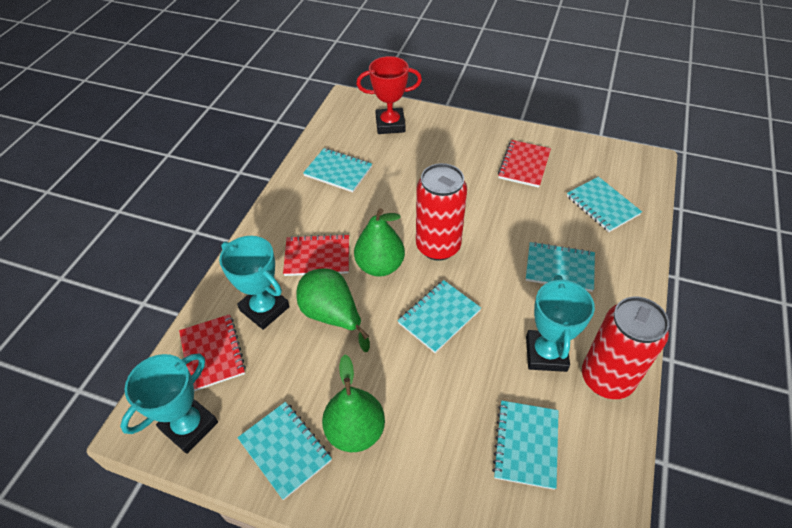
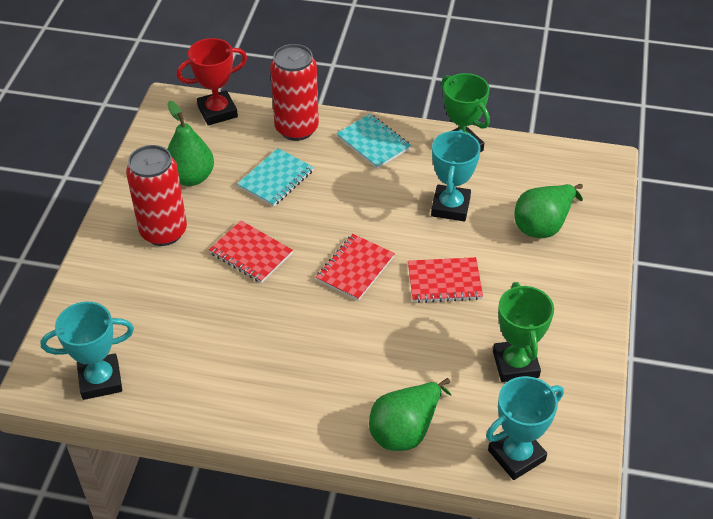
green trophy: 0 -> 2
turquoise notebook: 6 -> 2

